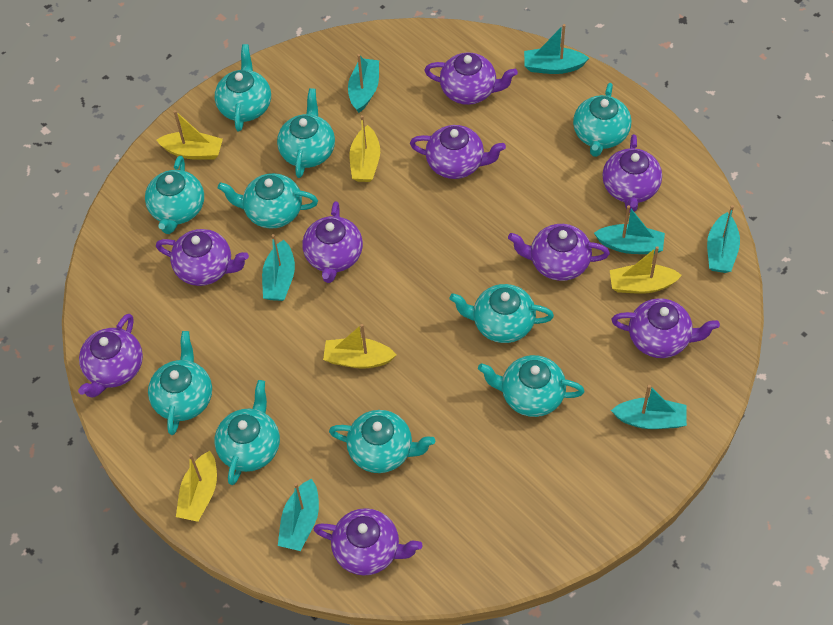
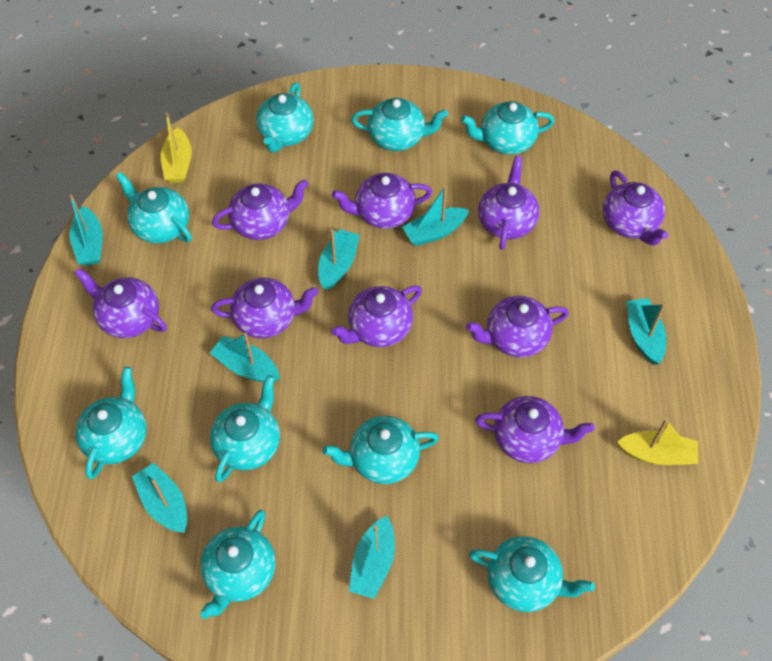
turquoise teapot: 10 -> 9
yellow boat: 5 -> 2

